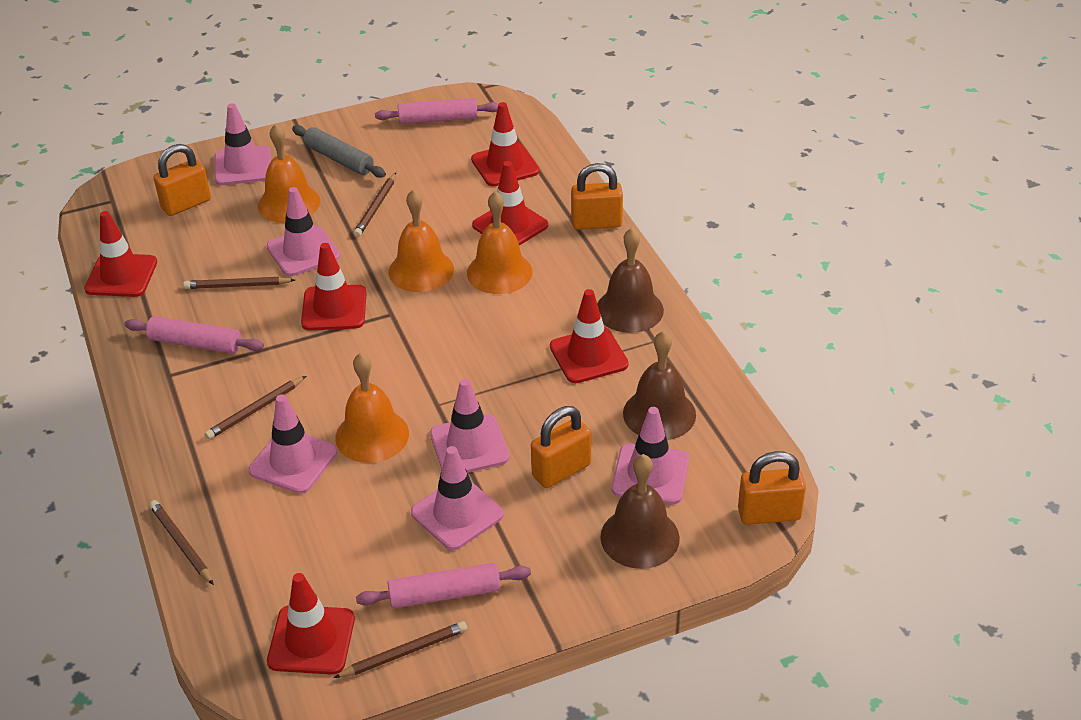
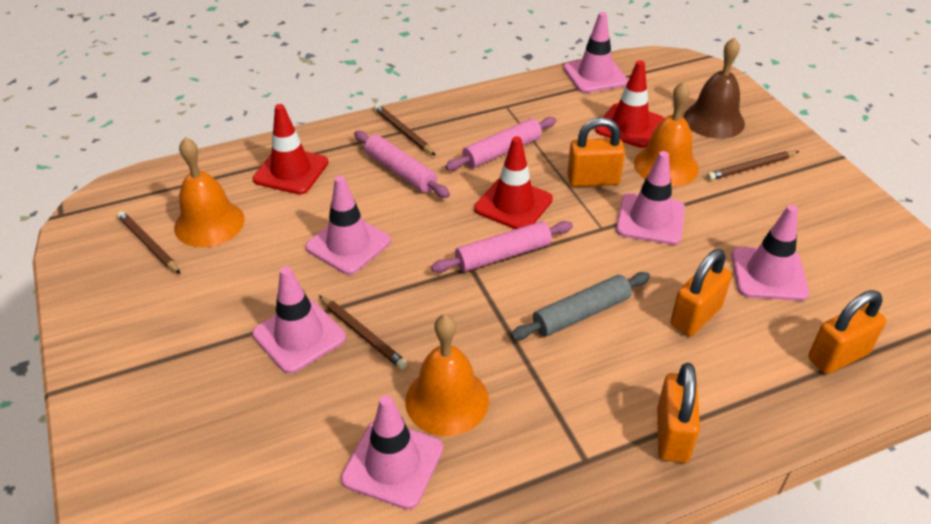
brown bell: 3 -> 1
brown pencil: 5 -> 4
orange bell: 4 -> 3
red traffic cone: 6 -> 3

